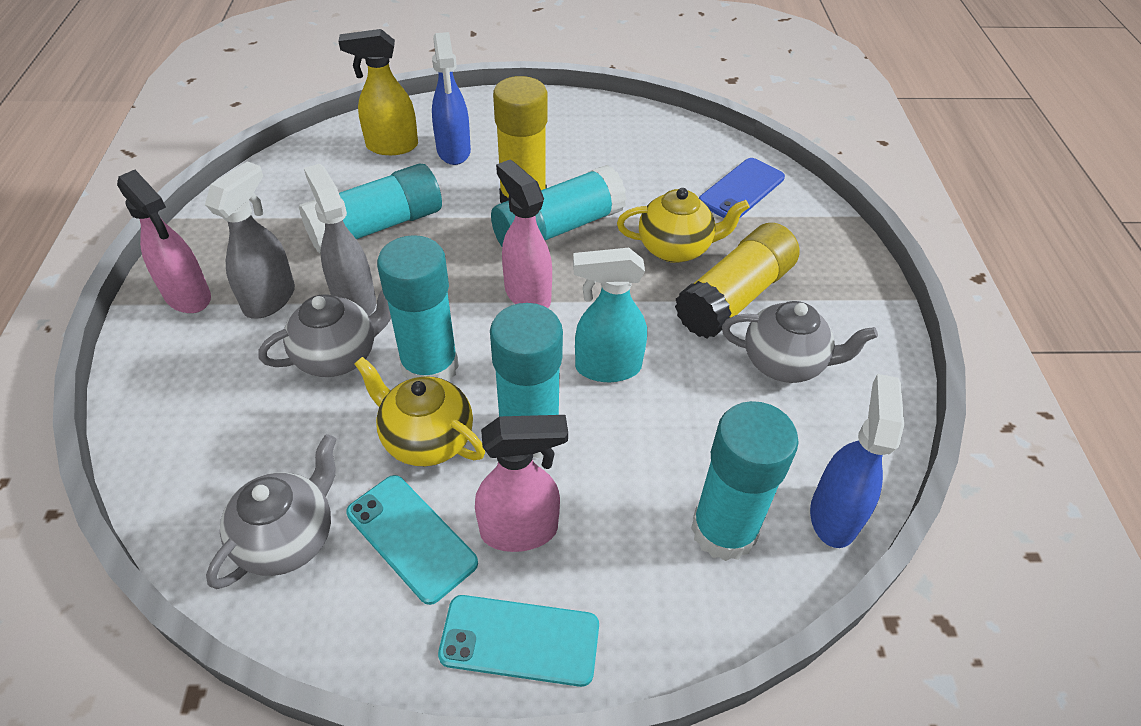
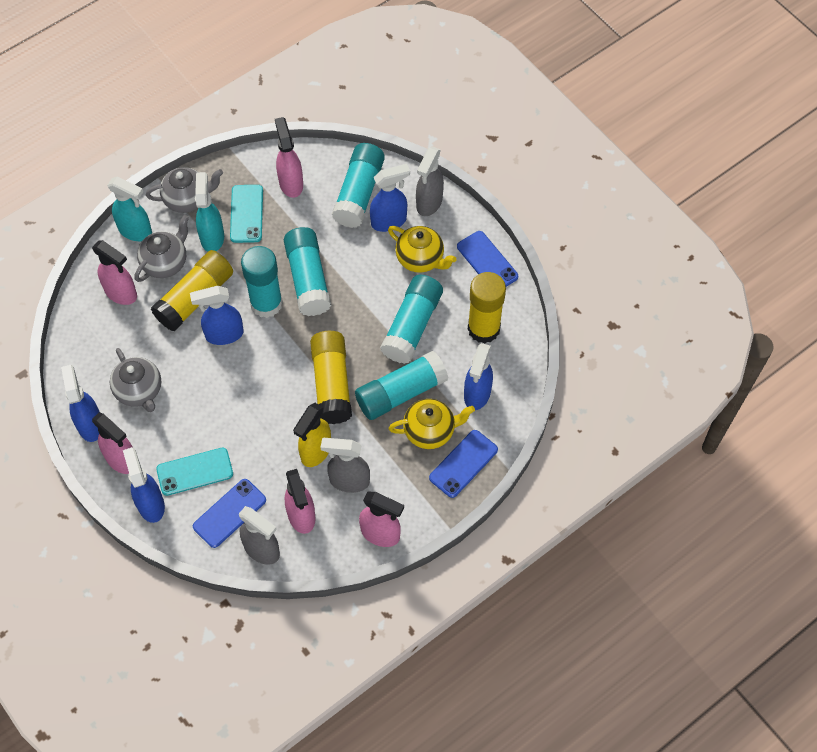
blue phone: 1 -> 3
blue spray bottle: 2 -> 5
grey spray bottle: 2 -> 3
pink spray bottle: 3 -> 5
turquoise spray bottle: 1 -> 2
yellow glue stick: 2 -> 3

